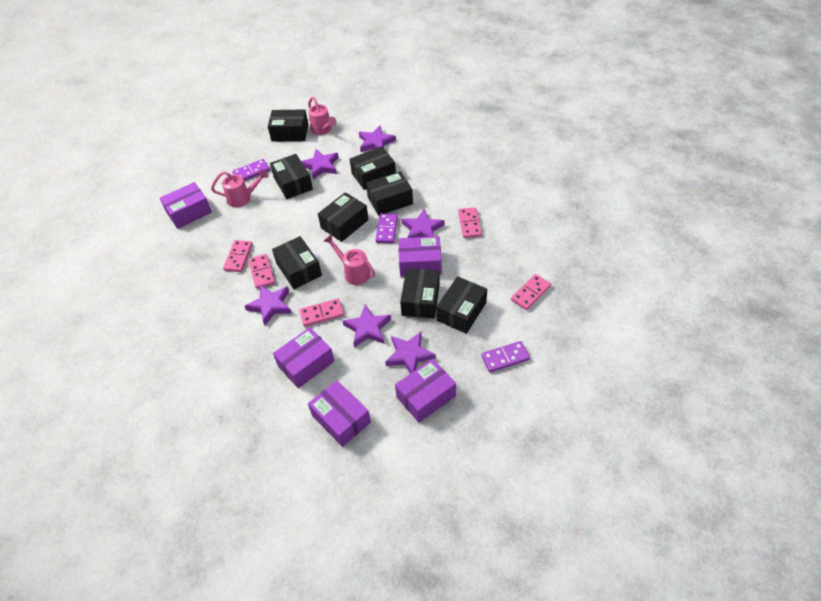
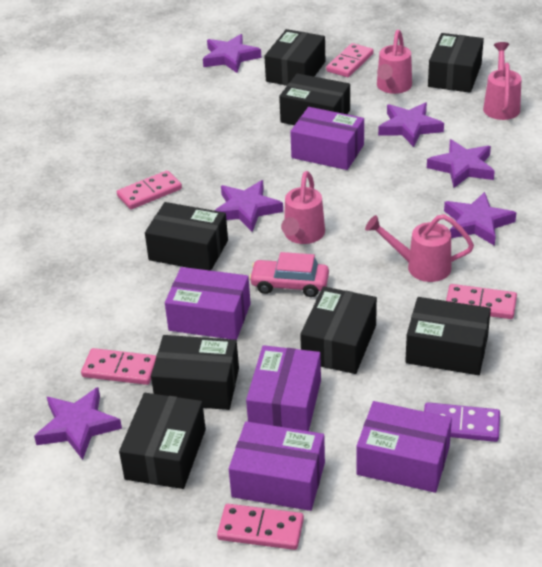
pink car: 0 -> 1
pink watering can: 3 -> 4
purple domino: 3 -> 1

